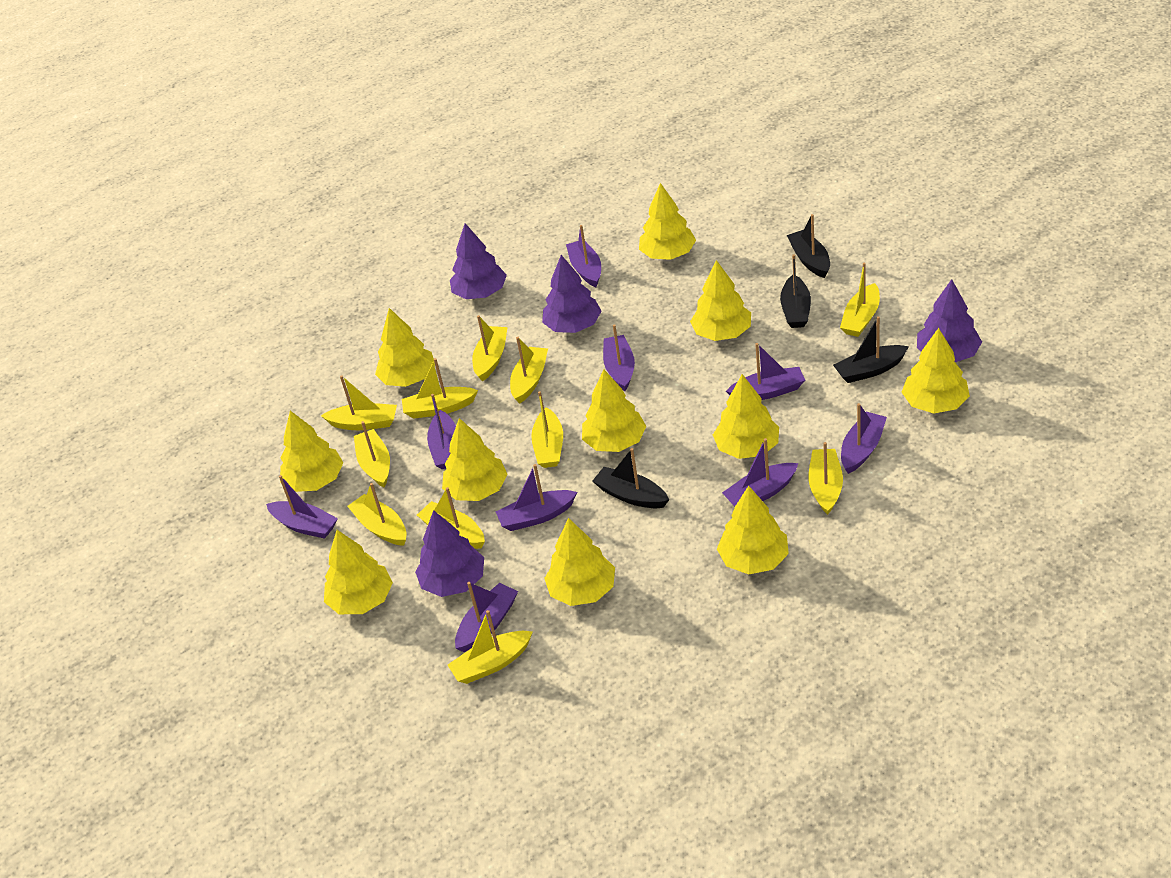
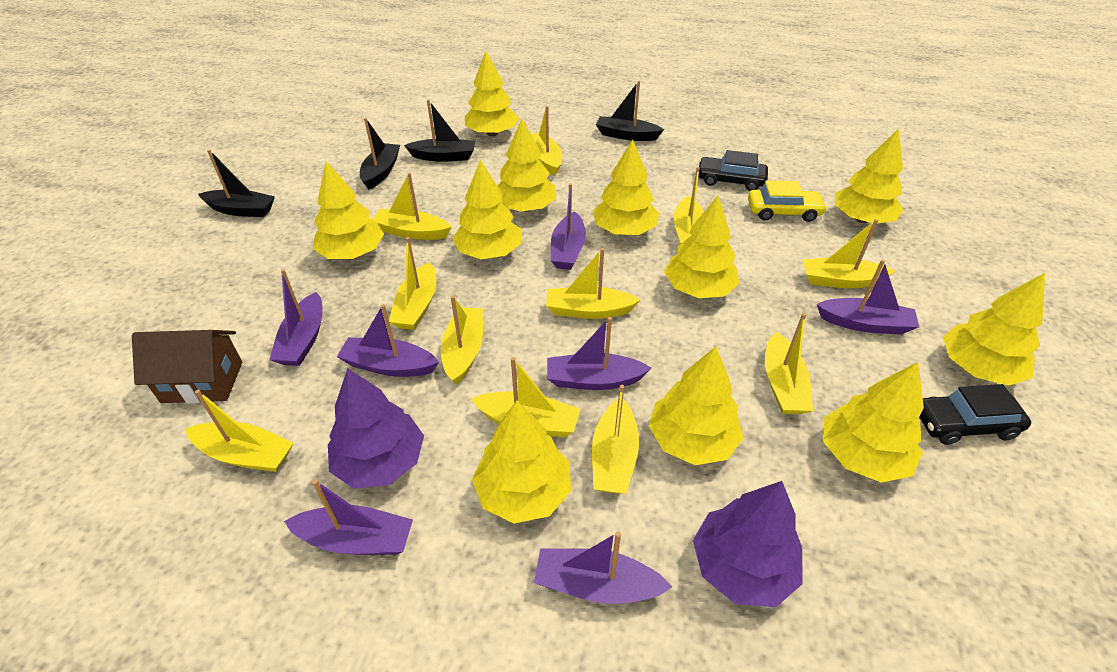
black car: 0 -> 2
brown house: 0 -> 1
purple boat: 9 -> 7
purple tree: 4 -> 2
yellow car: 0 -> 1

